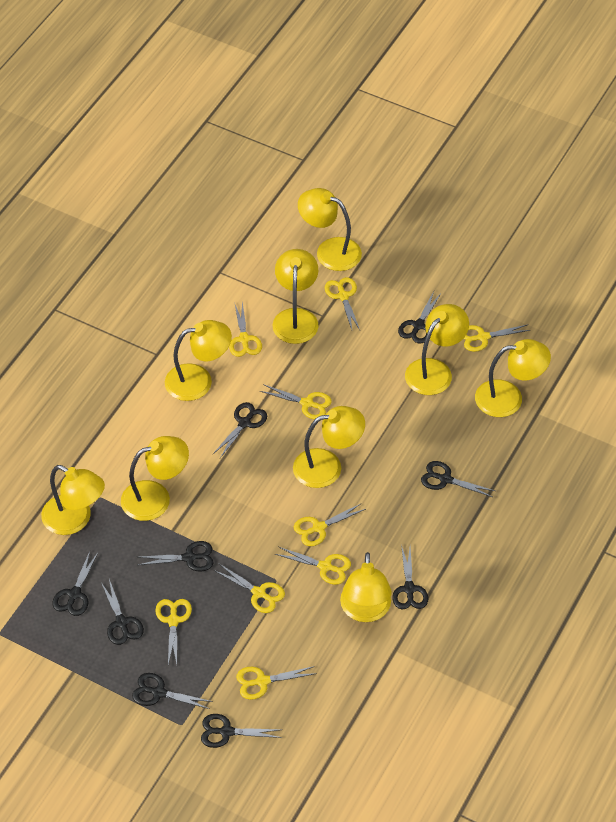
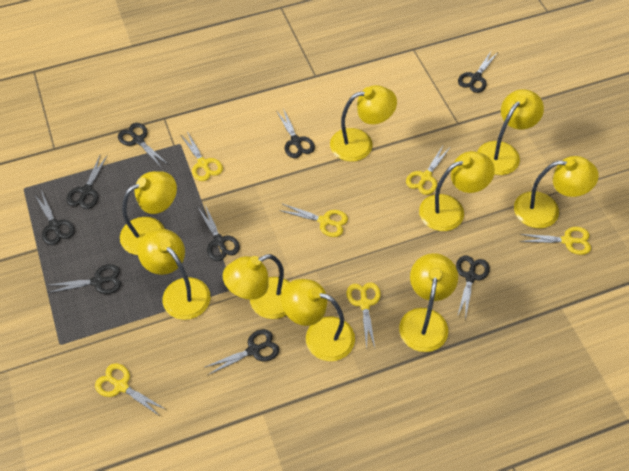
yellow scissors: 9 -> 6

